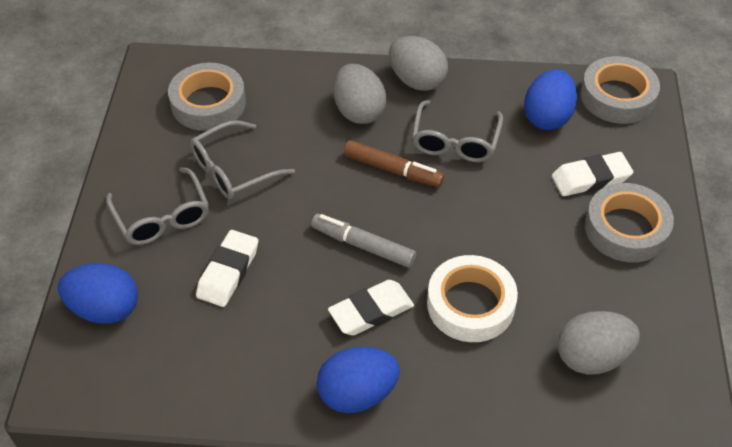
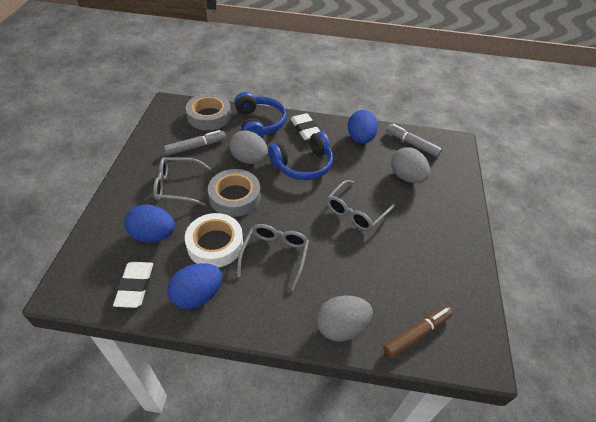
blue headphones: 0 -> 2
grey marker: 1 -> 2
grey tape: 3 -> 2
white eraser: 3 -> 2

